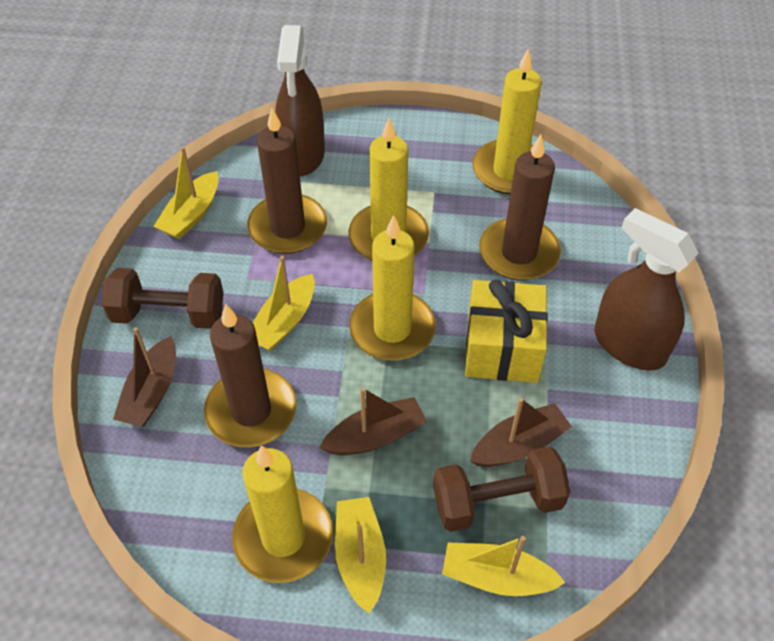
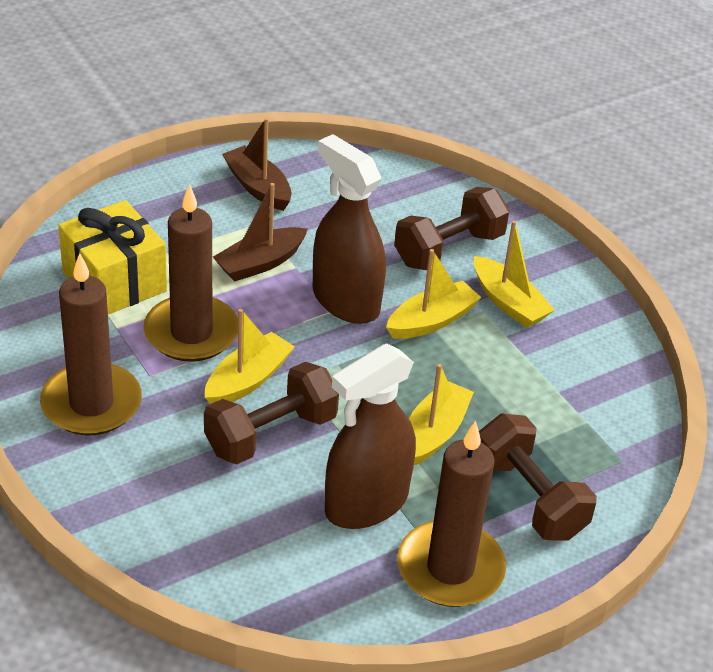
brown boat: 3 -> 2
brown dumbbell: 2 -> 3
yellow candle: 4 -> 0

